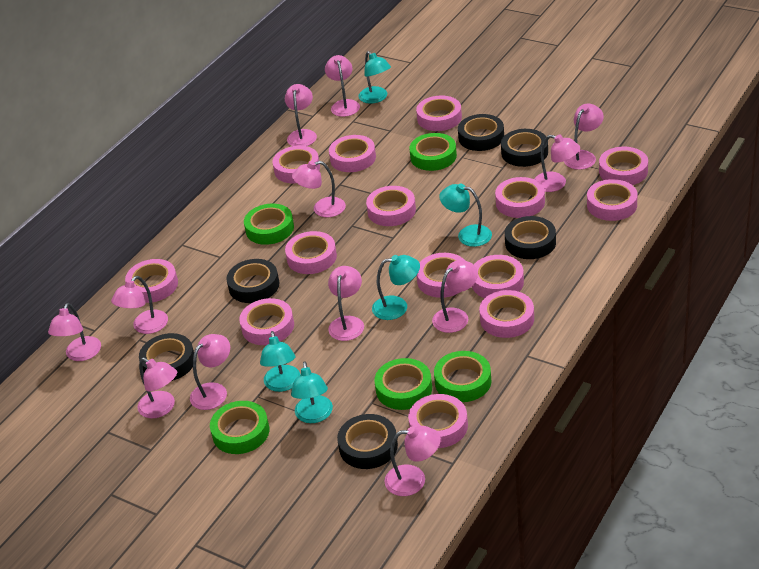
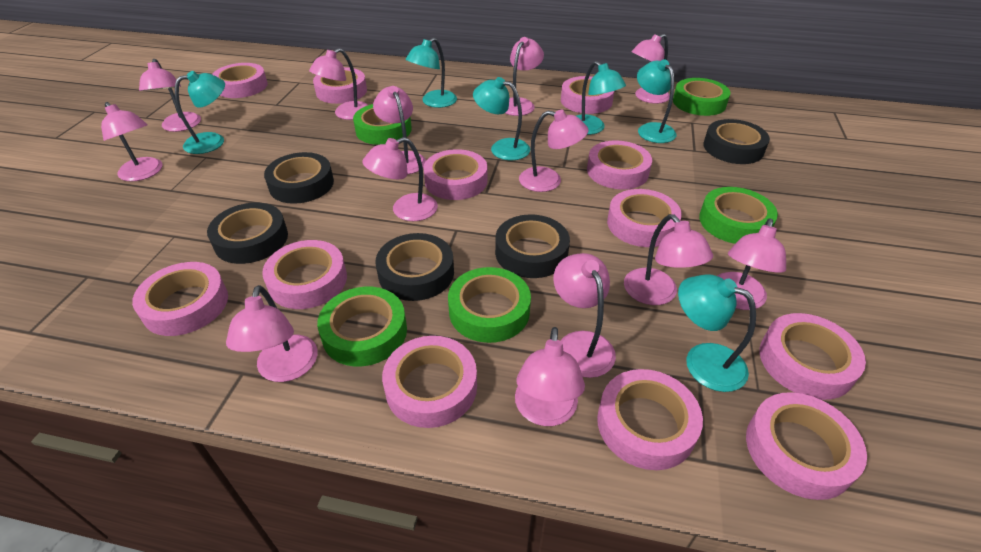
black tape: 6 -> 5
pink lamp: 12 -> 13
pink tape: 14 -> 12
turquoise lamp: 5 -> 6

